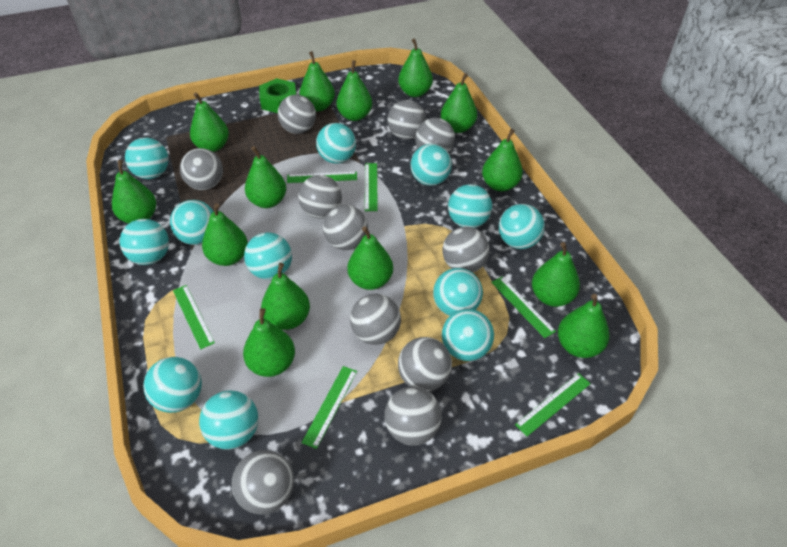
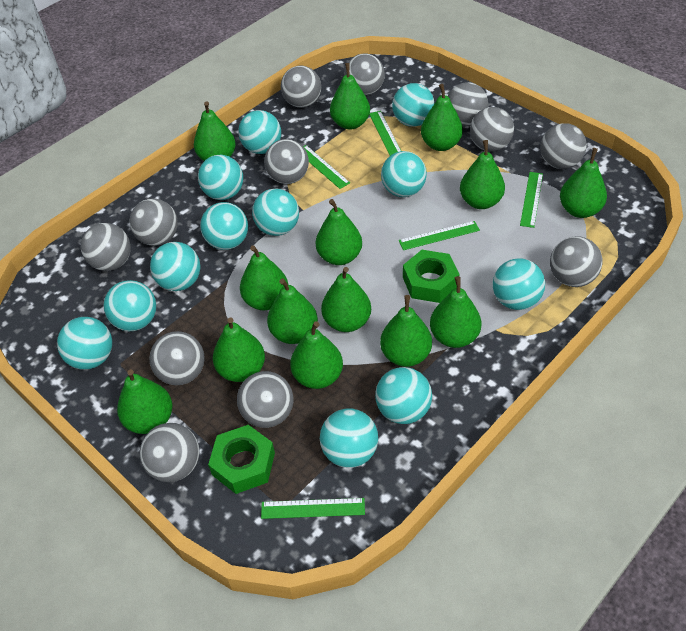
green nut: 1 -> 2
green ruler: 6 -> 5
grey ball: 11 -> 12

